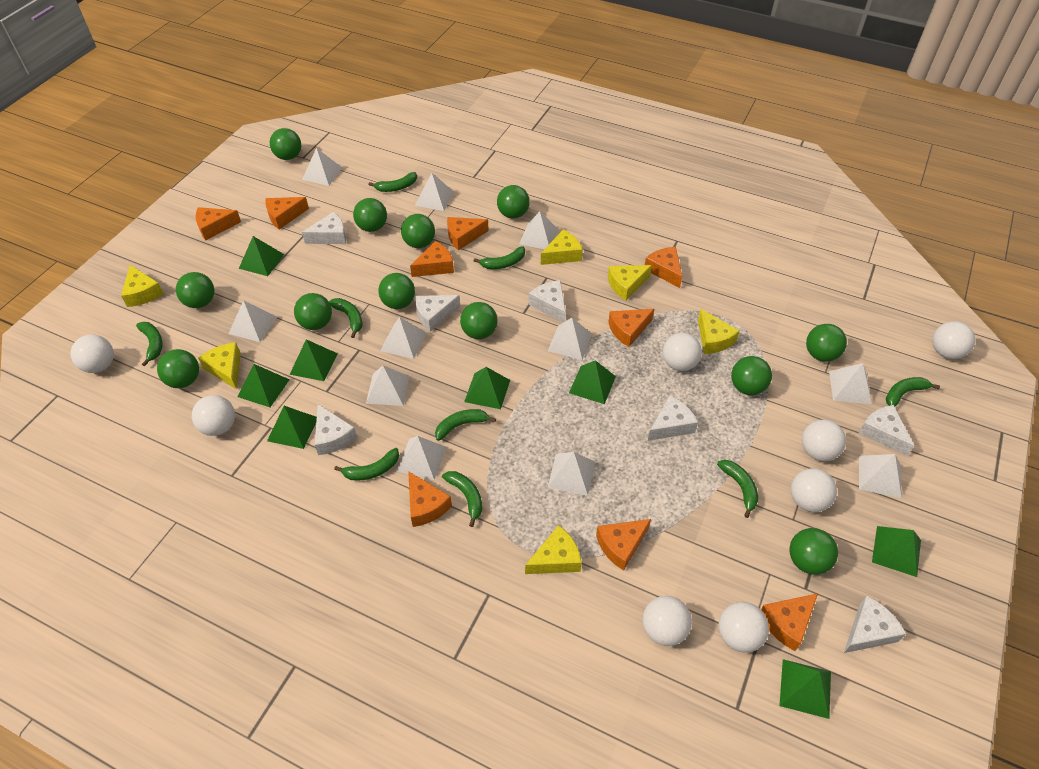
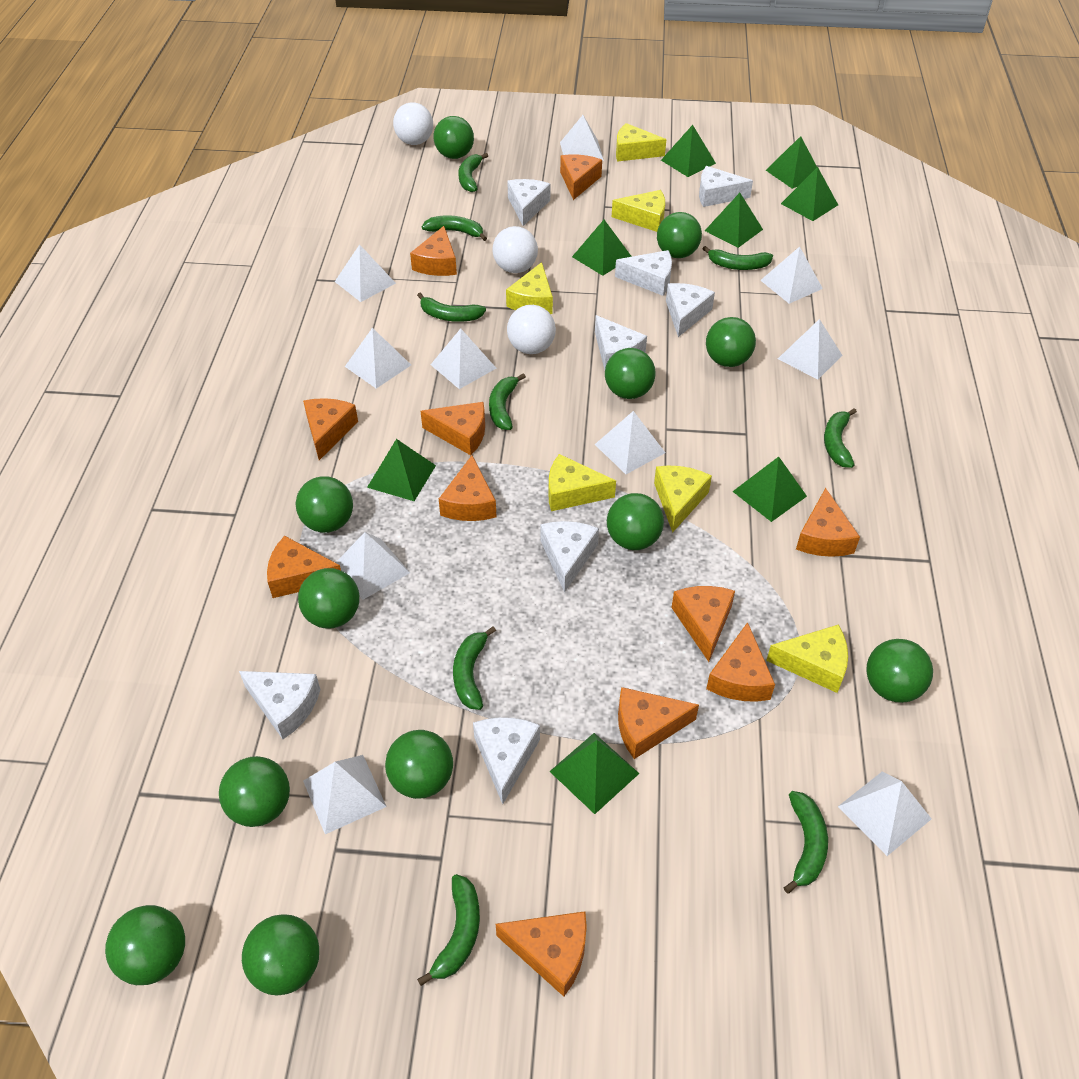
orange cheese: 9 -> 11
white ball: 8 -> 3
white cheese: 7 -> 8
white pyramid: 11 -> 10

